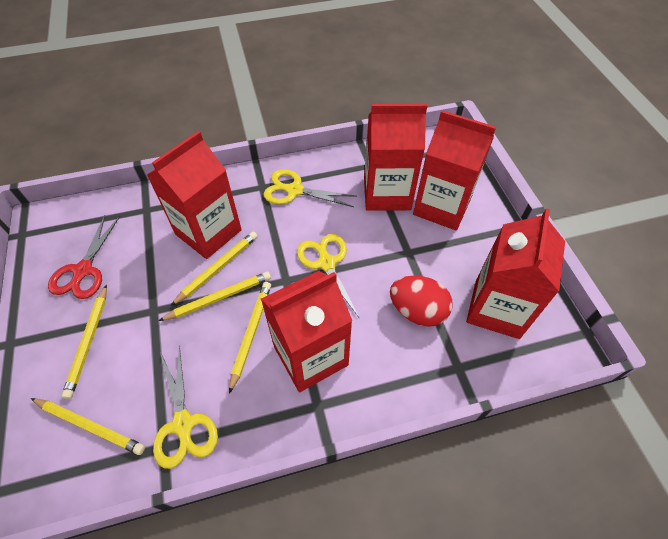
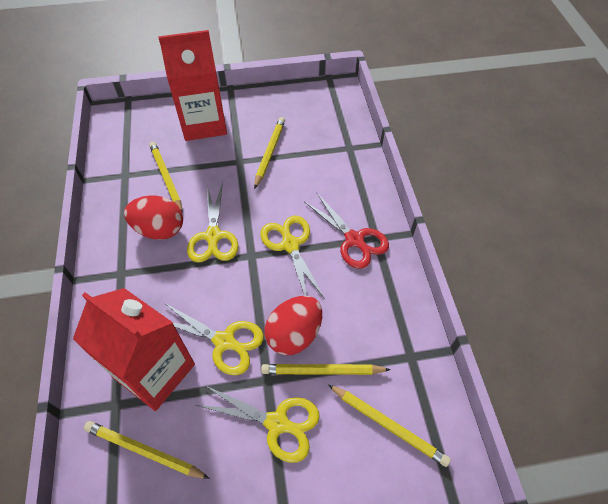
red carton: 5 -> 2
red egg: 1 -> 2
yellow scissors: 3 -> 4

